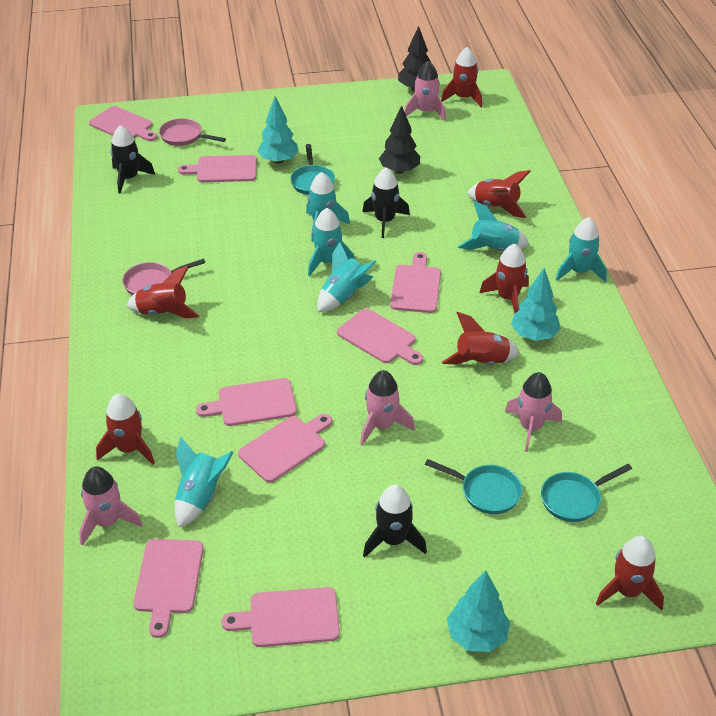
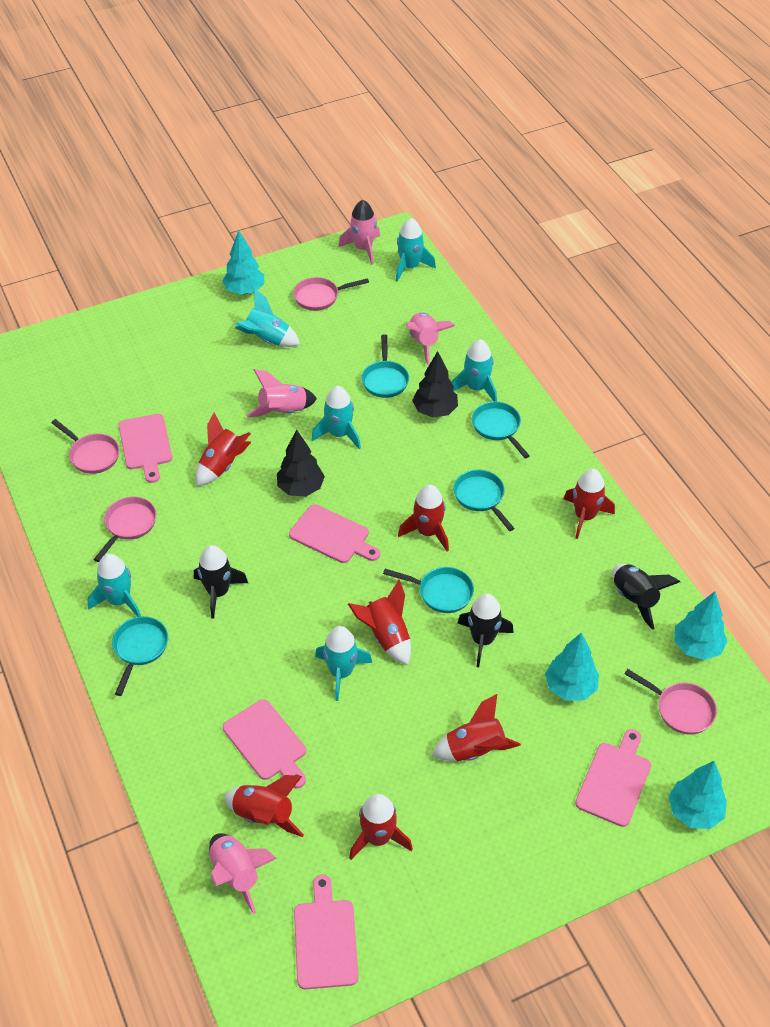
pink cutting board: 8 -> 5
pink pan: 2 -> 4
turquoise pan: 3 -> 5
turquoise tree: 3 -> 4

